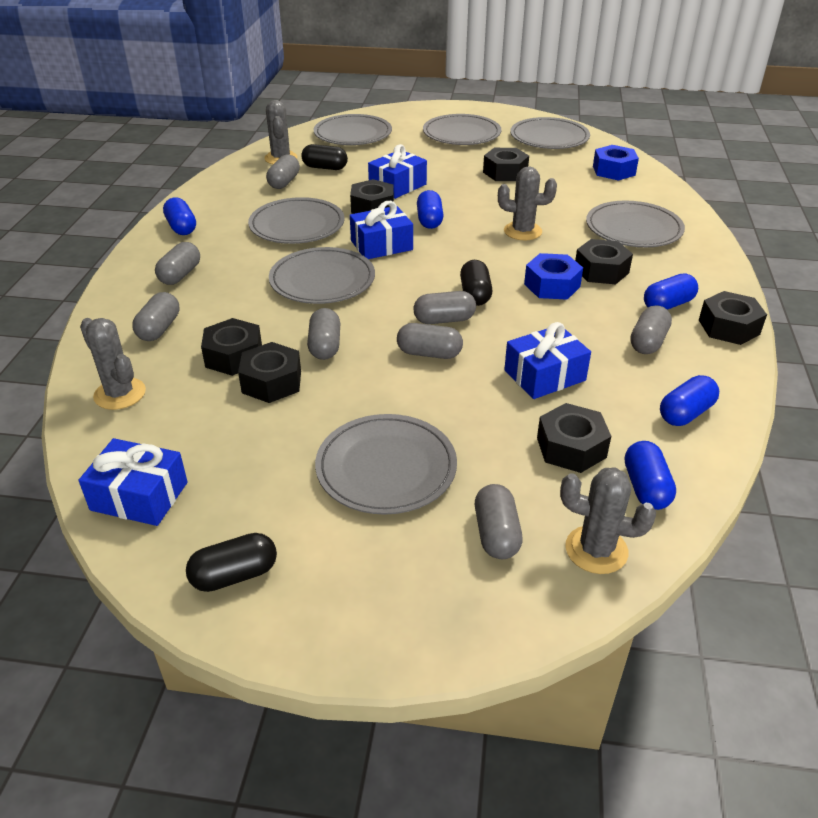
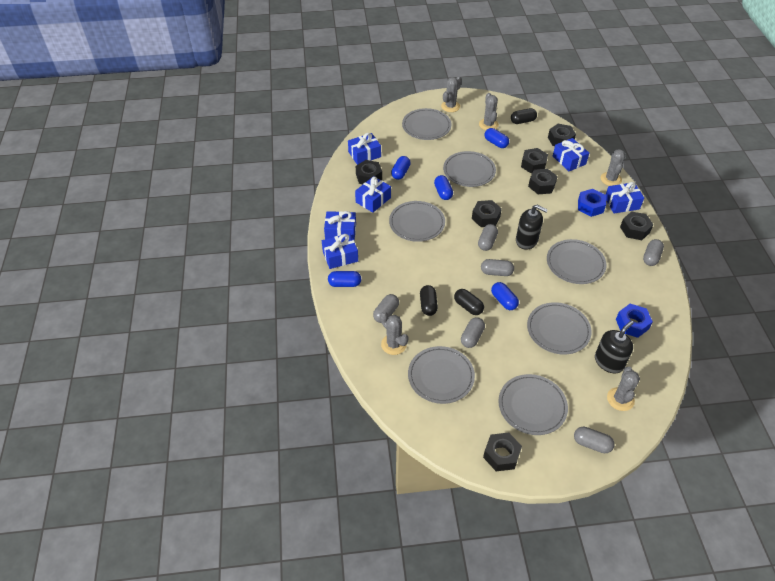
black soap dispenser: 0 -> 2
blue gift: 4 -> 6
grey cactus: 4 -> 5
grey capsule: 8 -> 6

